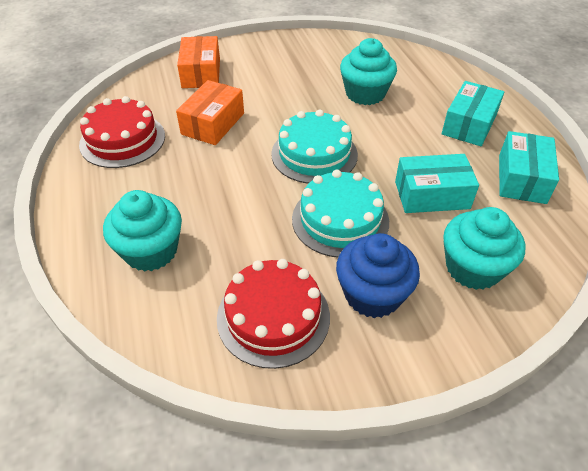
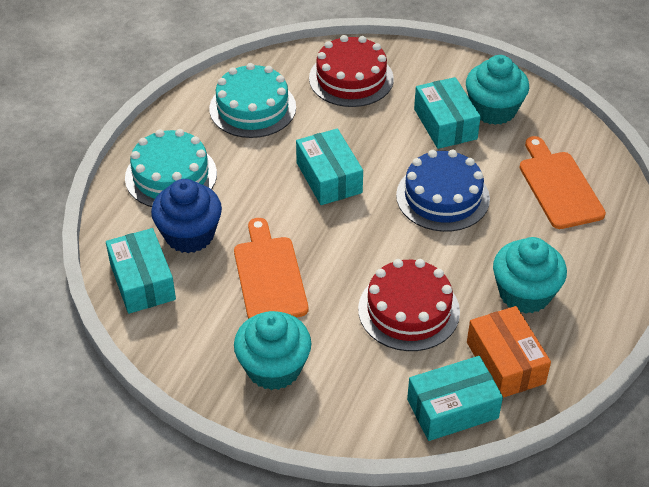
blue cake: 0 -> 1
orange box: 2 -> 1
orange cutting board: 0 -> 2
turquoise box: 3 -> 4

